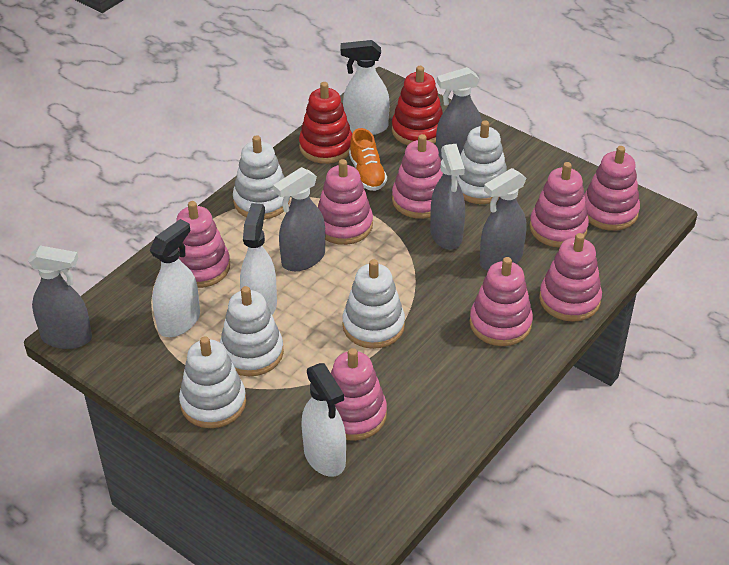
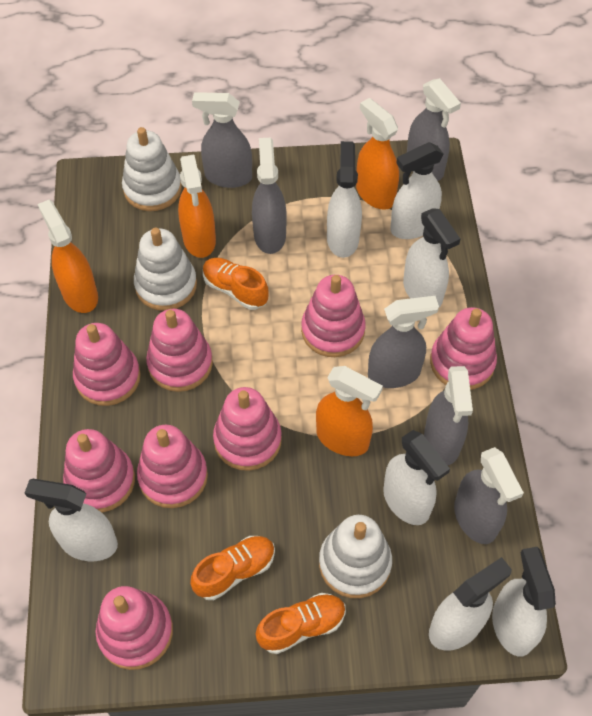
grey spray bottle: 5 -> 6
orange shoe: 1 -> 3
orange spray bottle: 0 -> 4
red stacking toy: 2 -> 0
white spray bottle: 4 -> 7
white stacking toy: 5 -> 3

